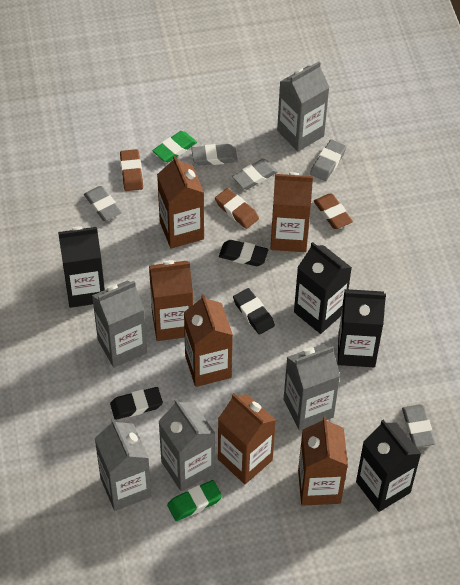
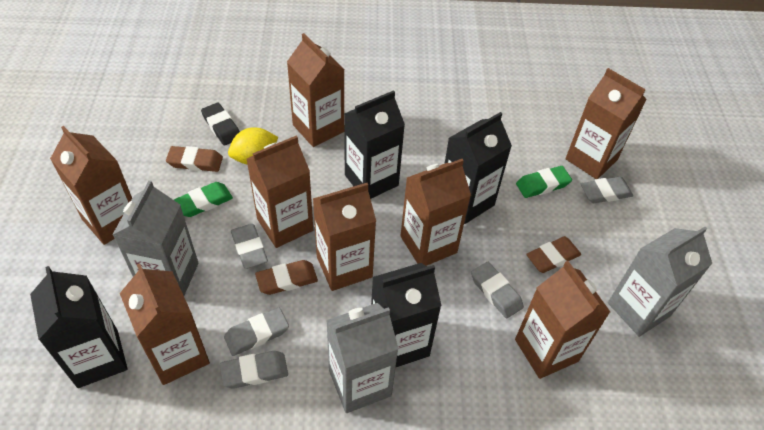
black eraser: 3 -> 1
brown carton: 6 -> 8
grey carton: 5 -> 3
yellow lemon: 0 -> 1

